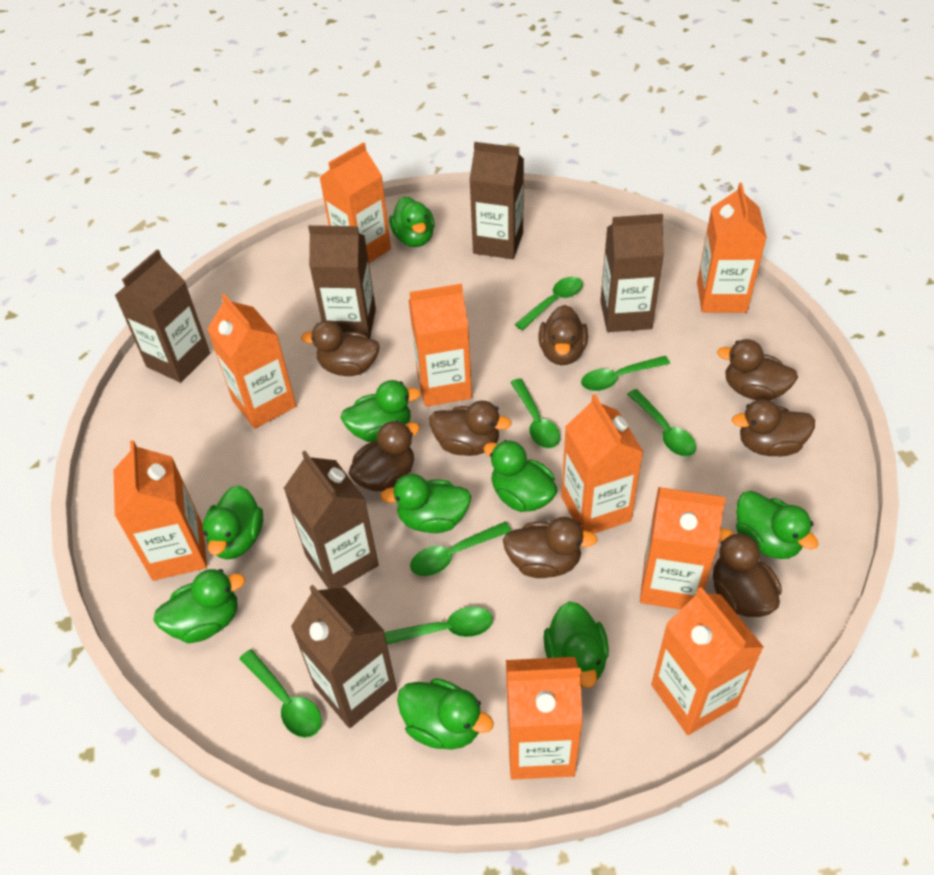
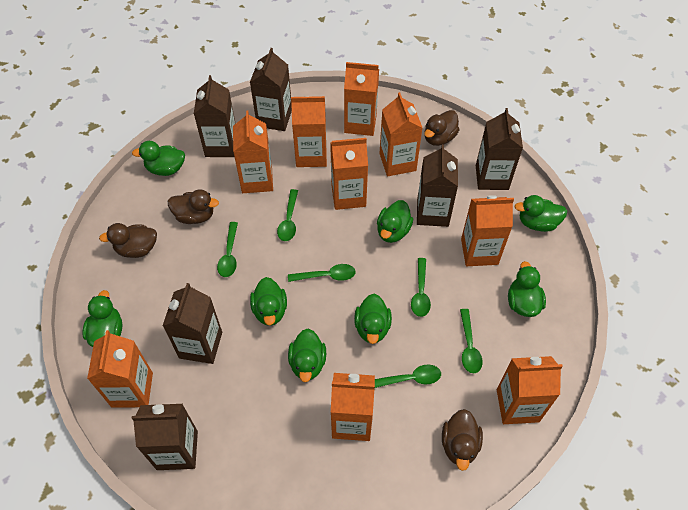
brown duck: 8 -> 4
green duck: 9 -> 8
green spoon: 7 -> 6

